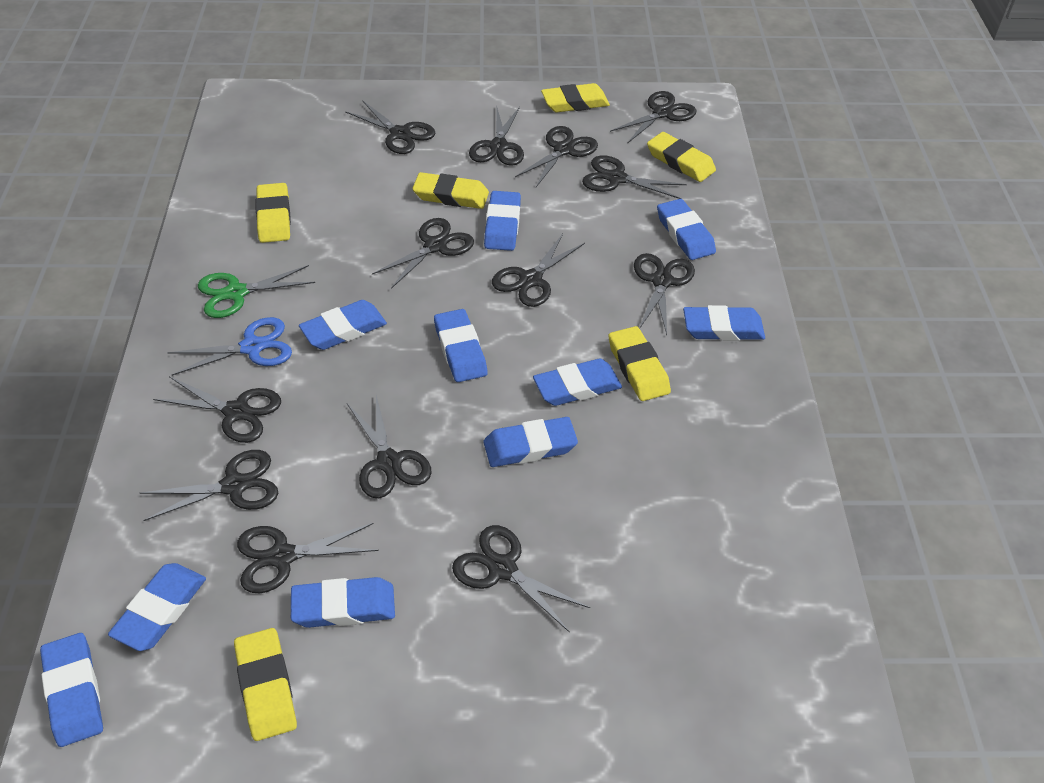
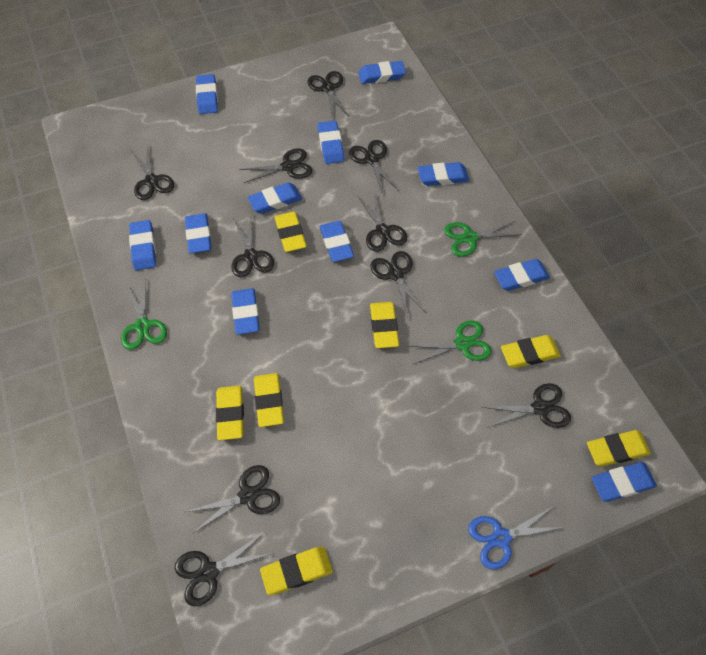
black scissors: 13 -> 10
blue eraser: 10 -> 11
green scissors: 1 -> 3
yellow eraser: 6 -> 7

